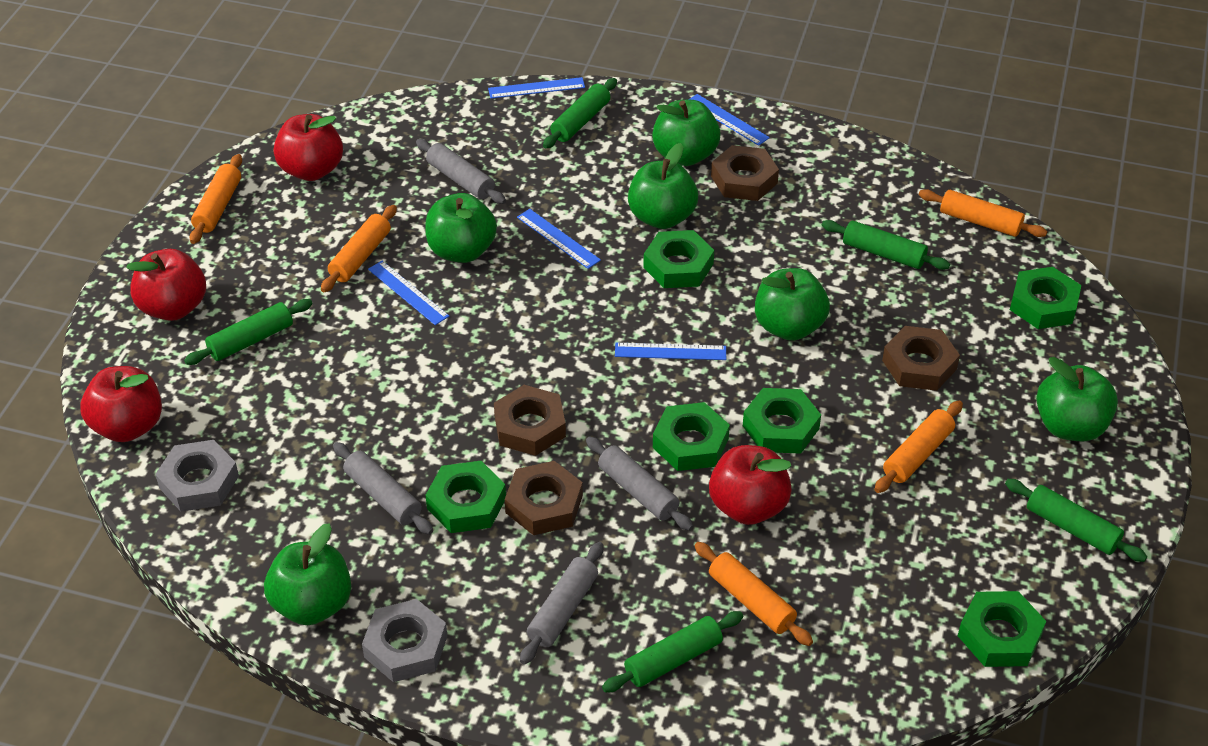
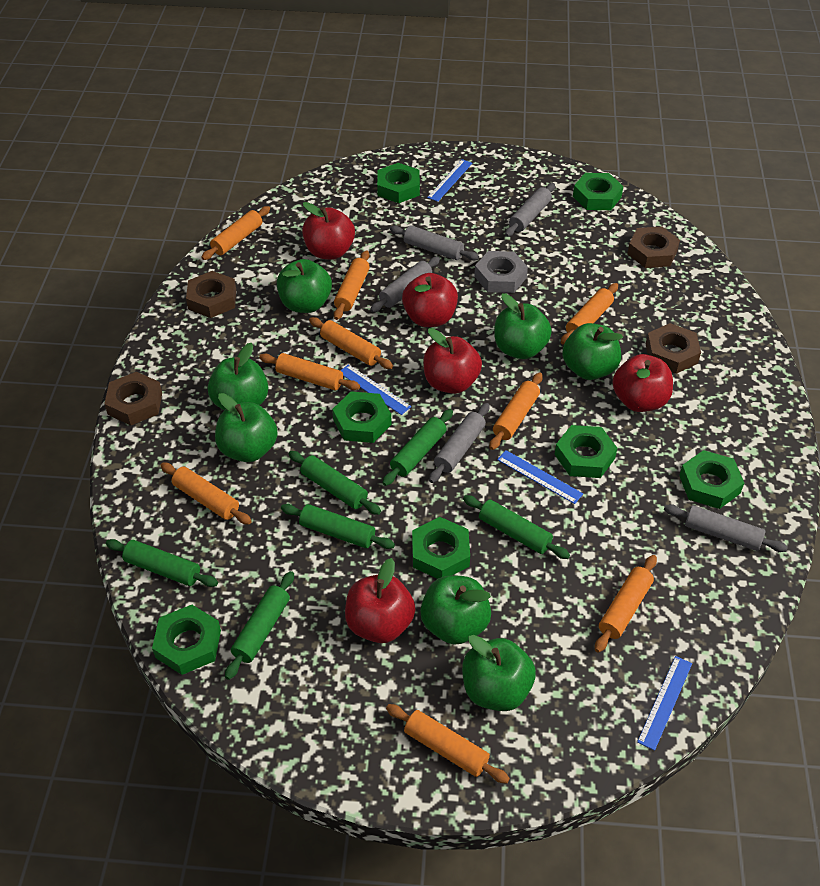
blue ruler: 5 -> 4
green apple: 6 -> 7
green nut: 6 -> 7
green rolling pin: 5 -> 6
grey nut: 2 -> 1
grey rolling pin: 4 -> 5
orange rolling pin: 5 -> 9
red apple: 4 -> 5

